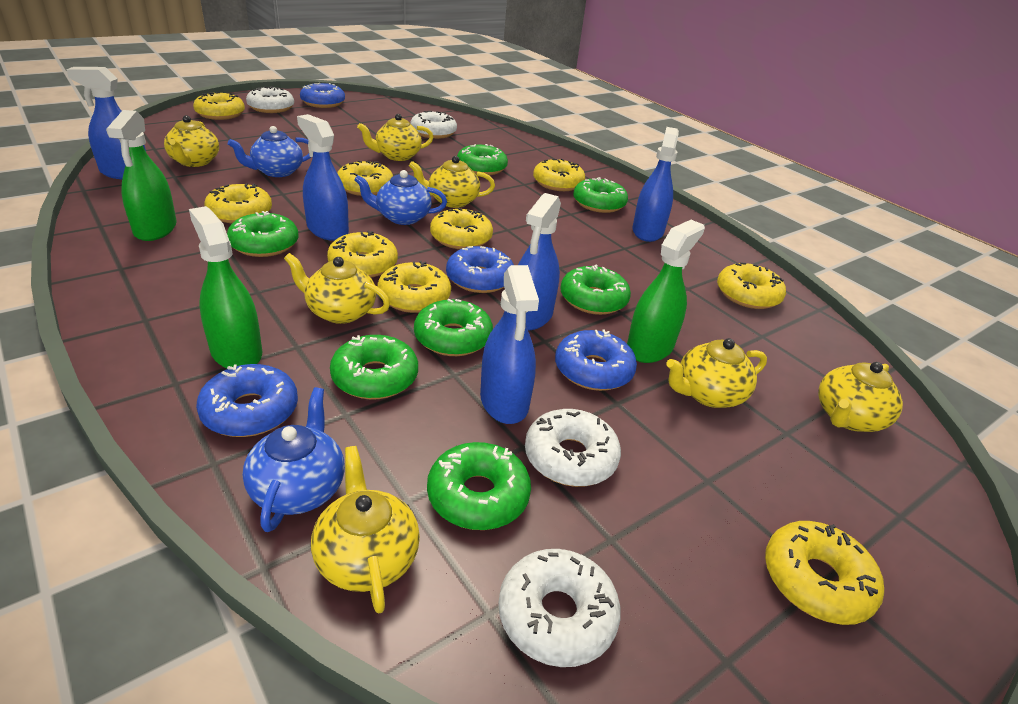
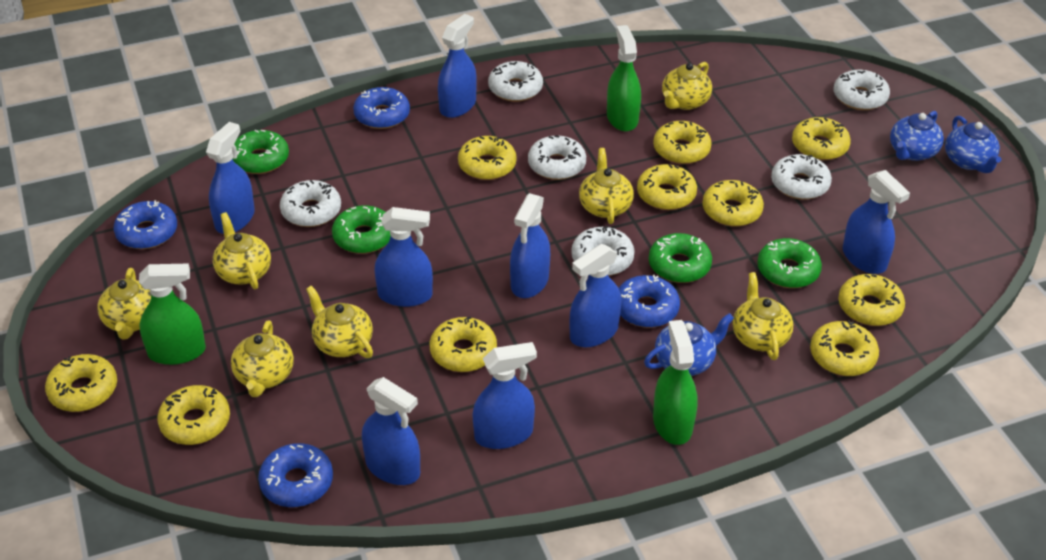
blue spray bottle: 5 -> 8
green donut: 7 -> 4
white donut: 4 -> 6
yellow donut: 9 -> 10

